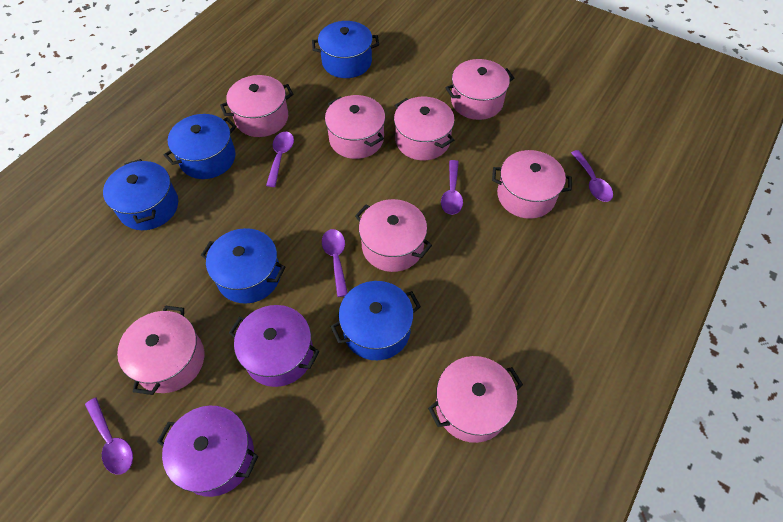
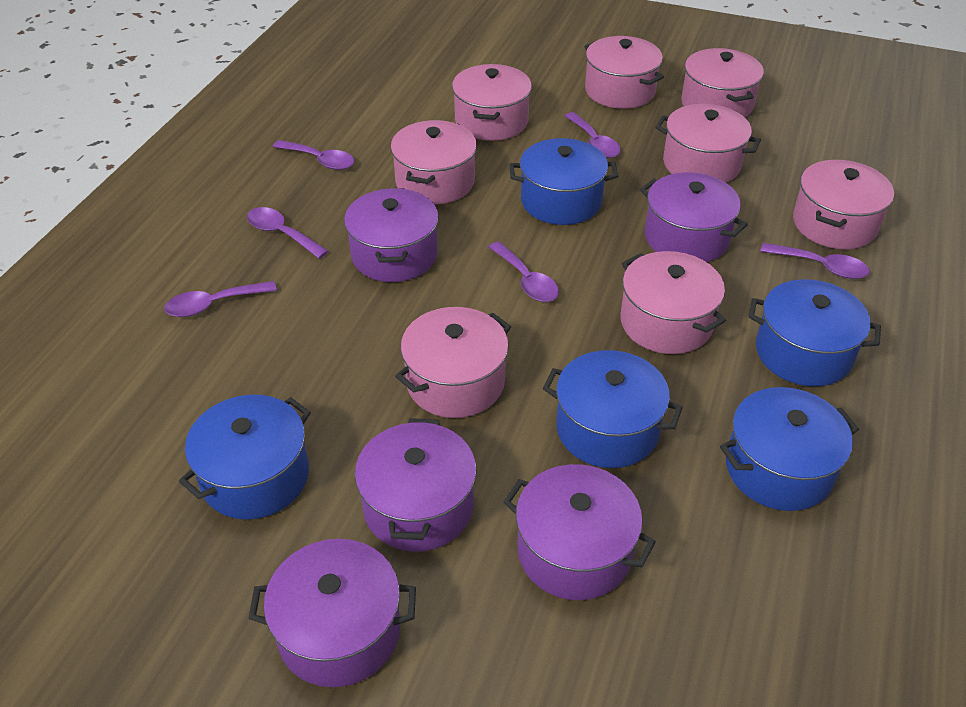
purple pot: 2 -> 5
purple spoon: 5 -> 6

